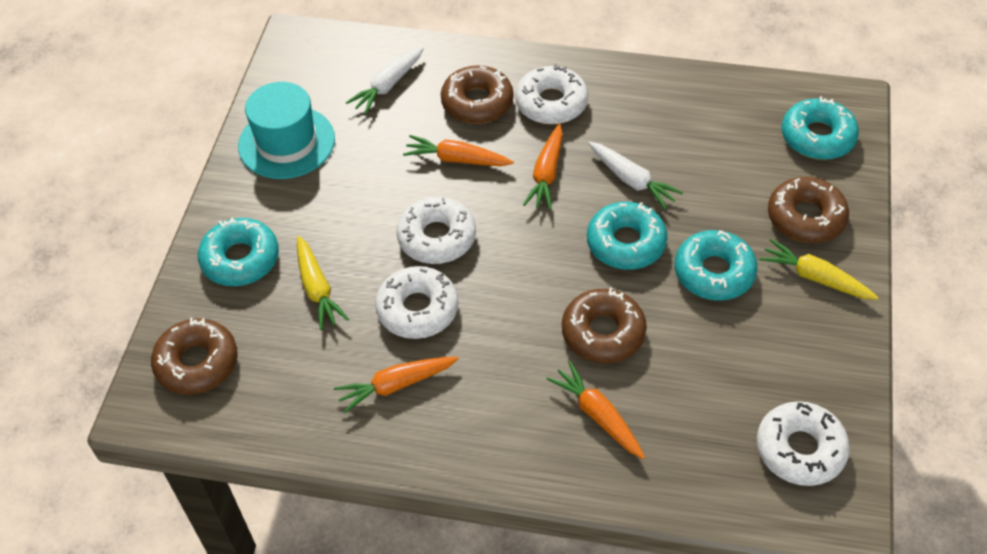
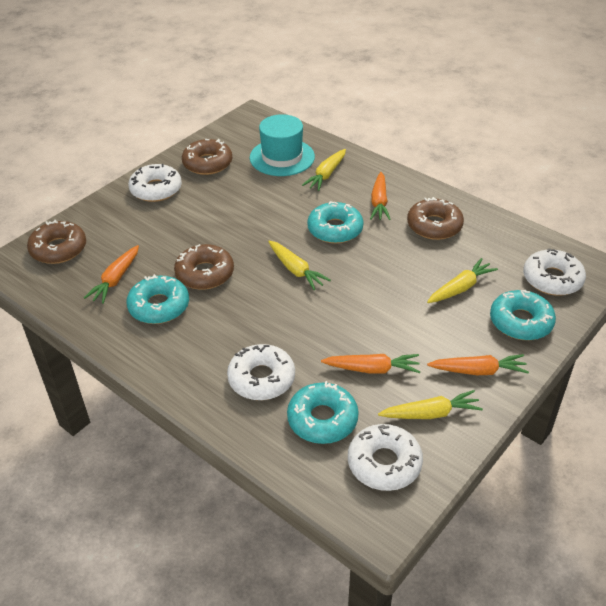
white carrot: 2 -> 0
yellow carrot: 2 -> 4

